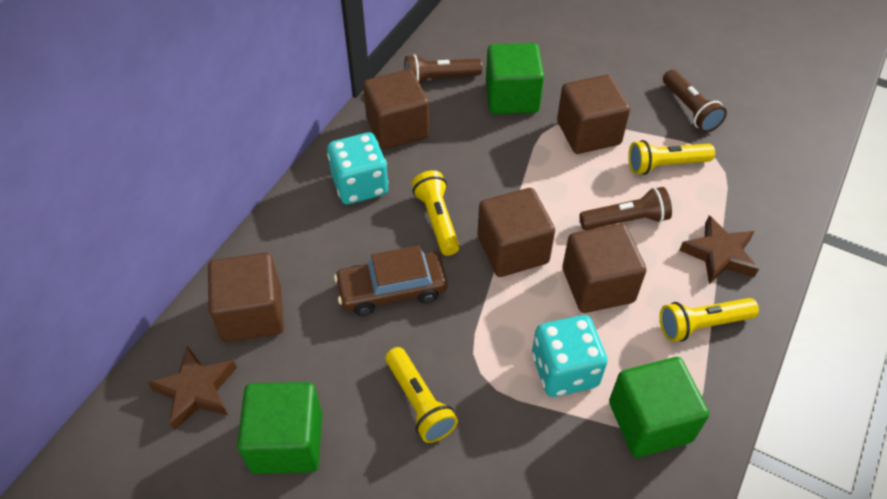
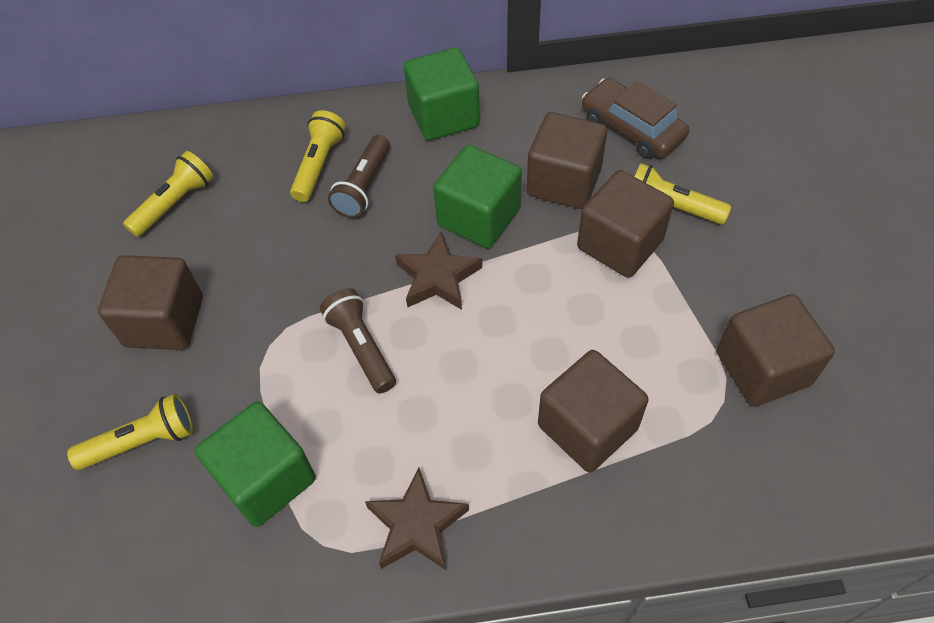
brown flashlight: 3 -> 2
turquoise dice: 2 -> 0

